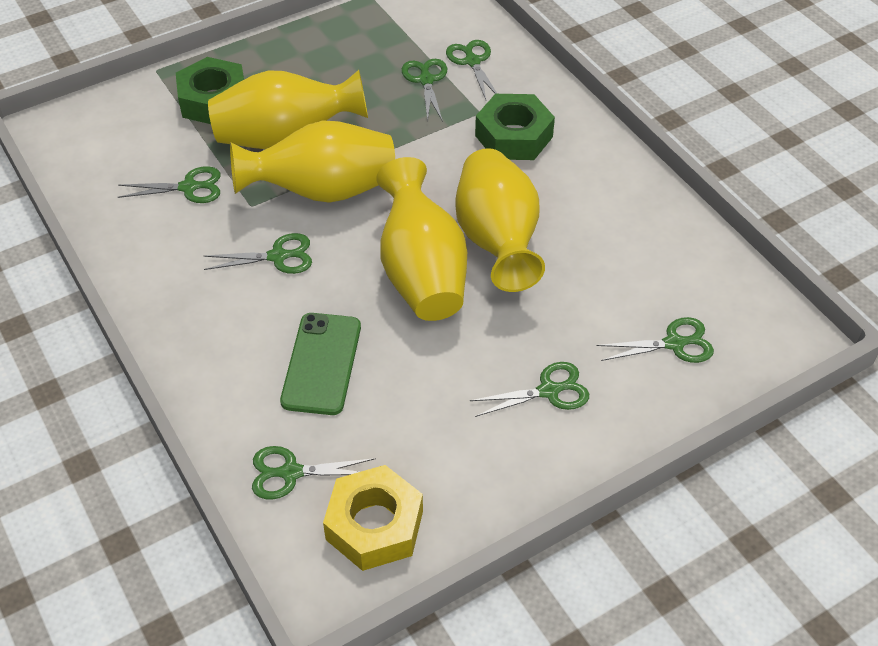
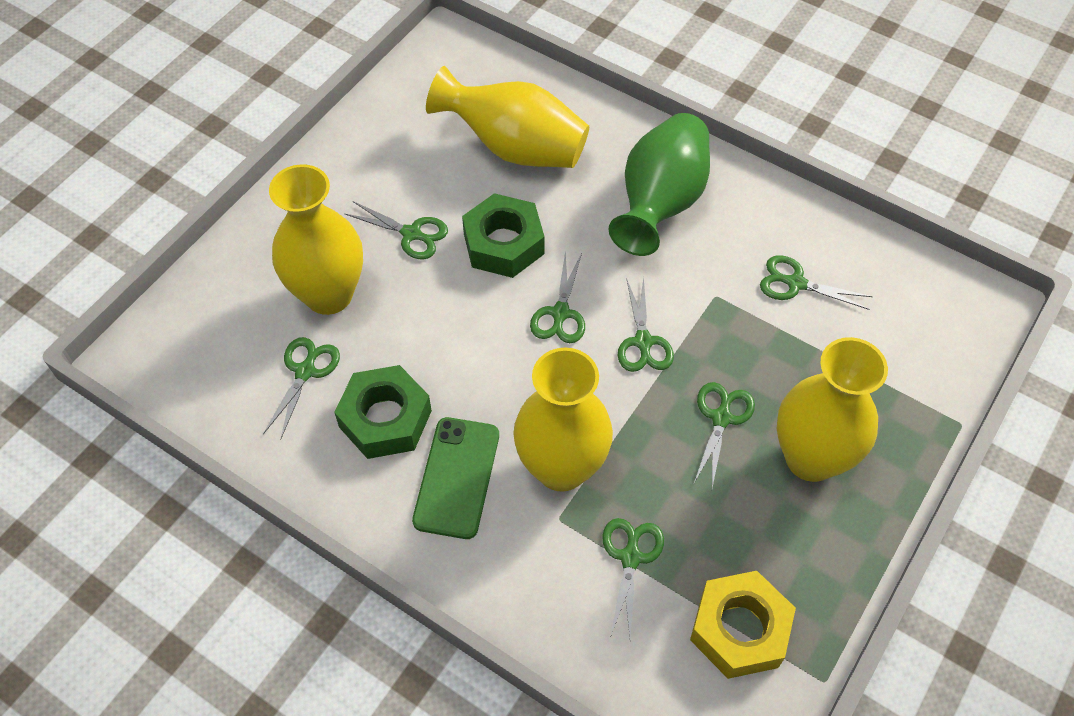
green vase: 0 -> 1

